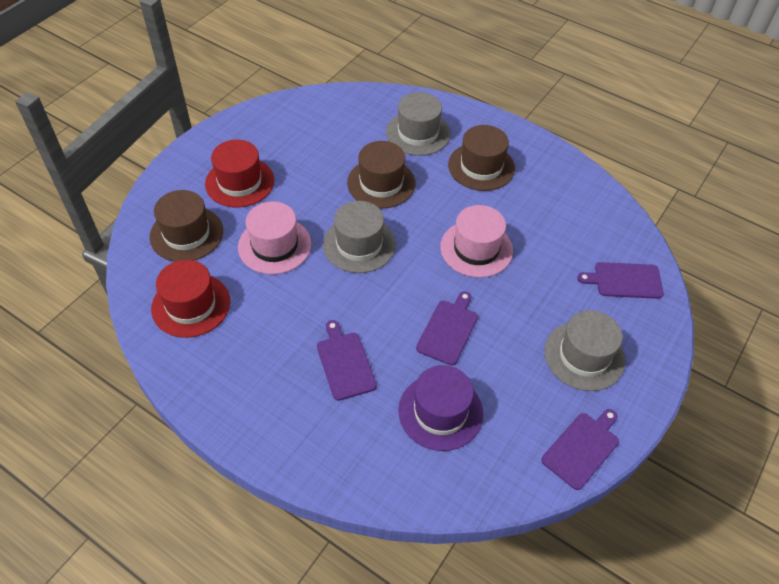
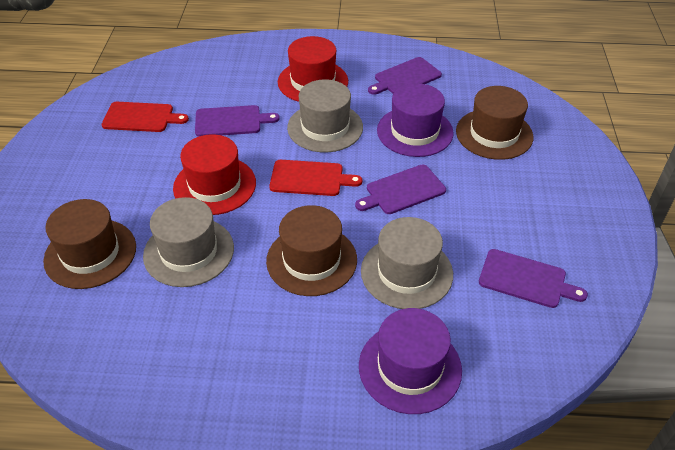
pink hat: 2 -> 0
purple hat: 1 -> 2
red cutting board: 0 -> 2

